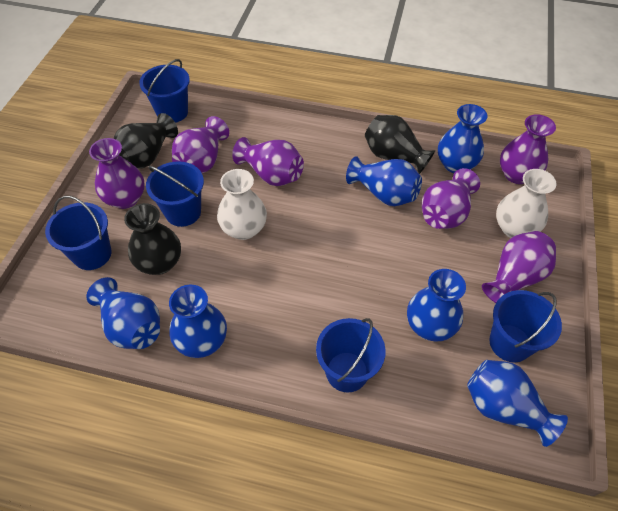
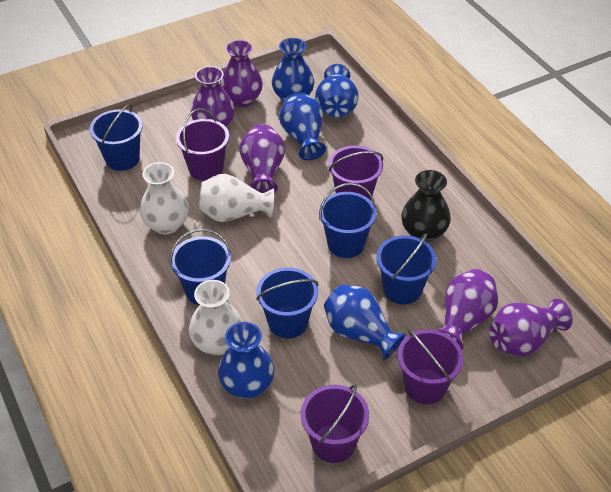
black vase: 3 -> 1
blue vase: 6 -> 5
purple bucket: 0 -> 4
purple vase: 6 -> 5
white vase: 2 -> 3

